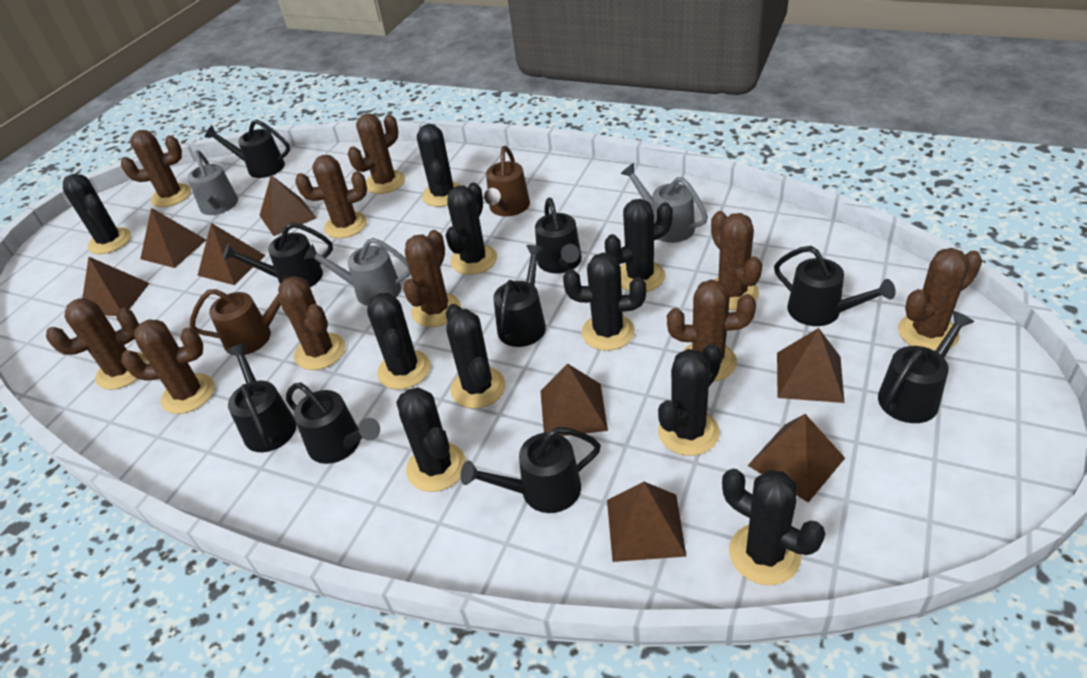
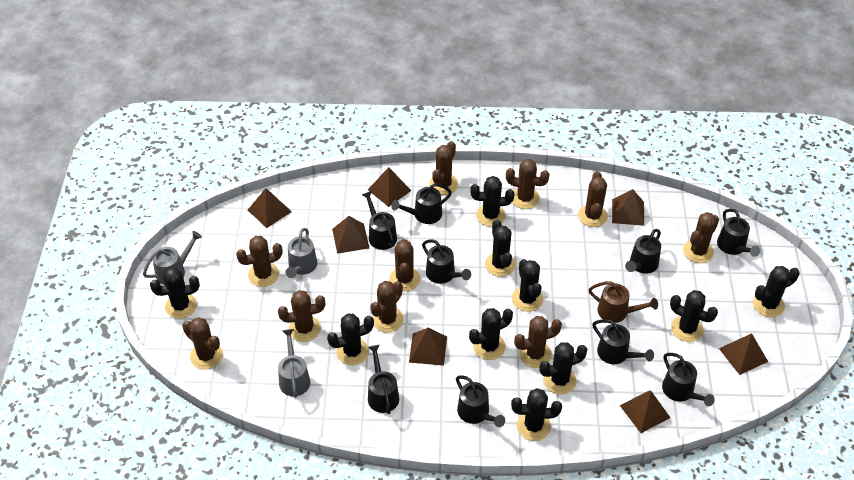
brown pyramid: 8 -> 7
brown watering can: 2 -> 1

